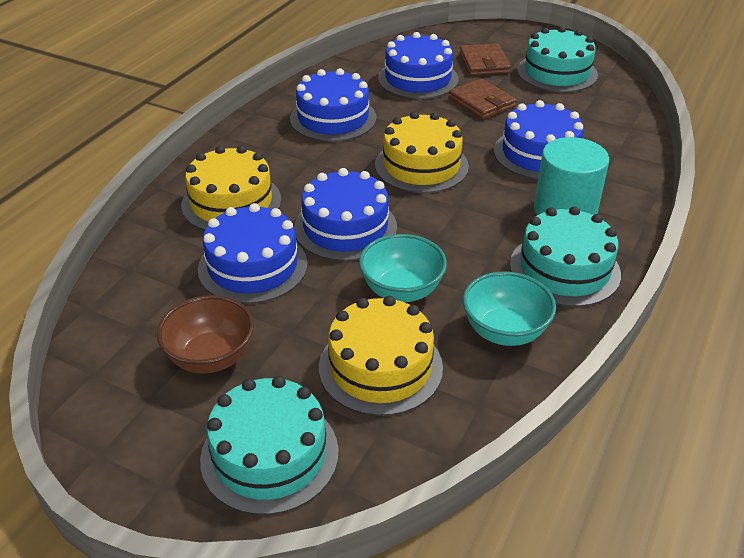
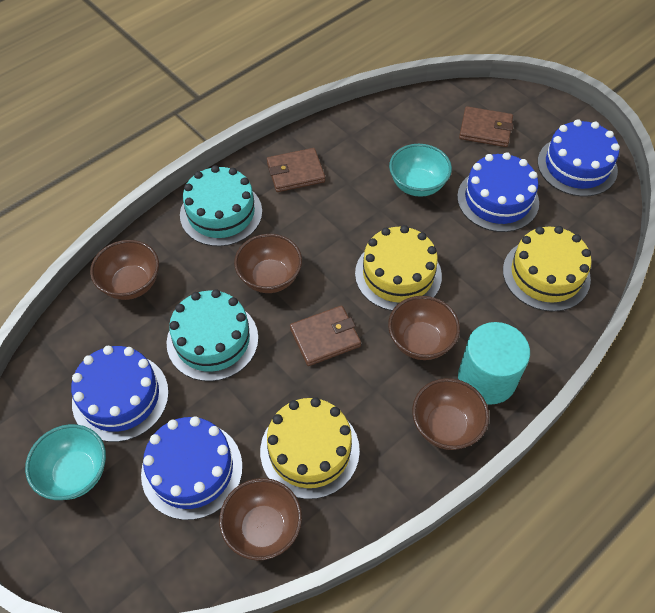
blue cake: 5 -> 4
brown bowl: 1 -> 5
brown wallet: 2 -> 3
turquoise cake: 3 -> 2

